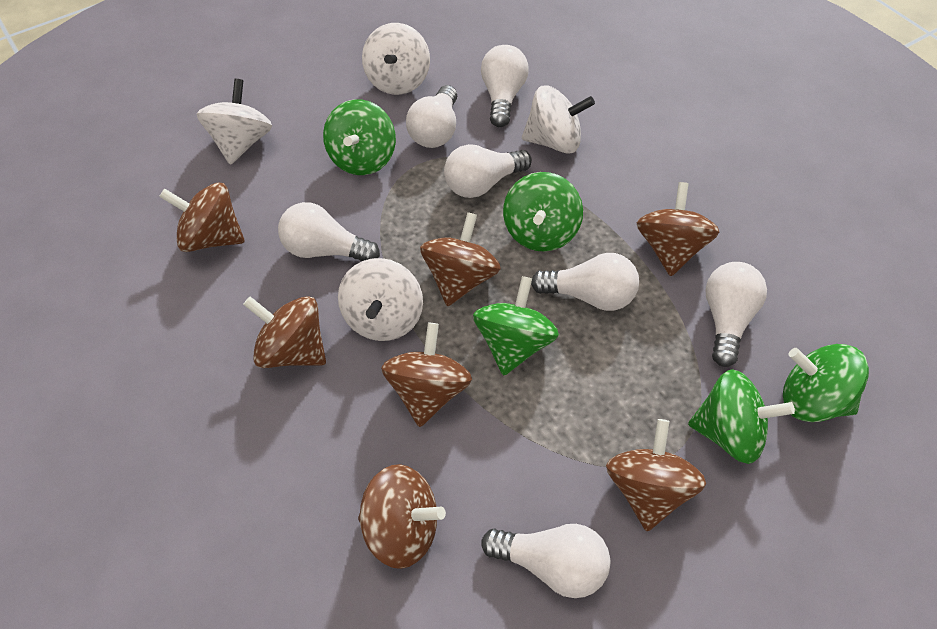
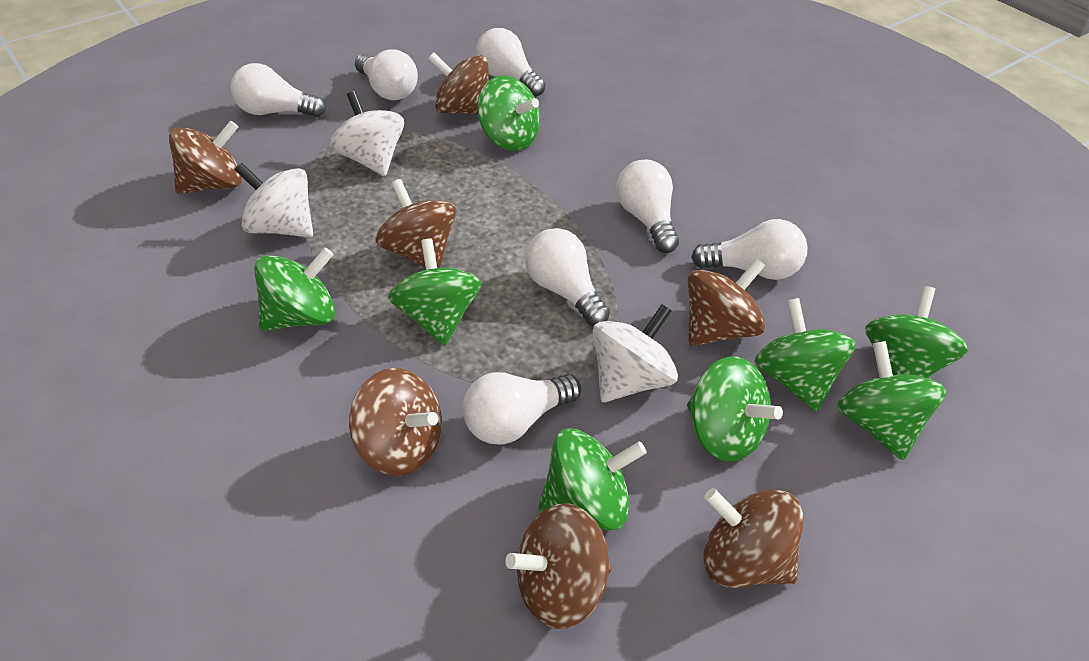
green spinning top: 5 -> 8
white spinning top: 4 -> 3

